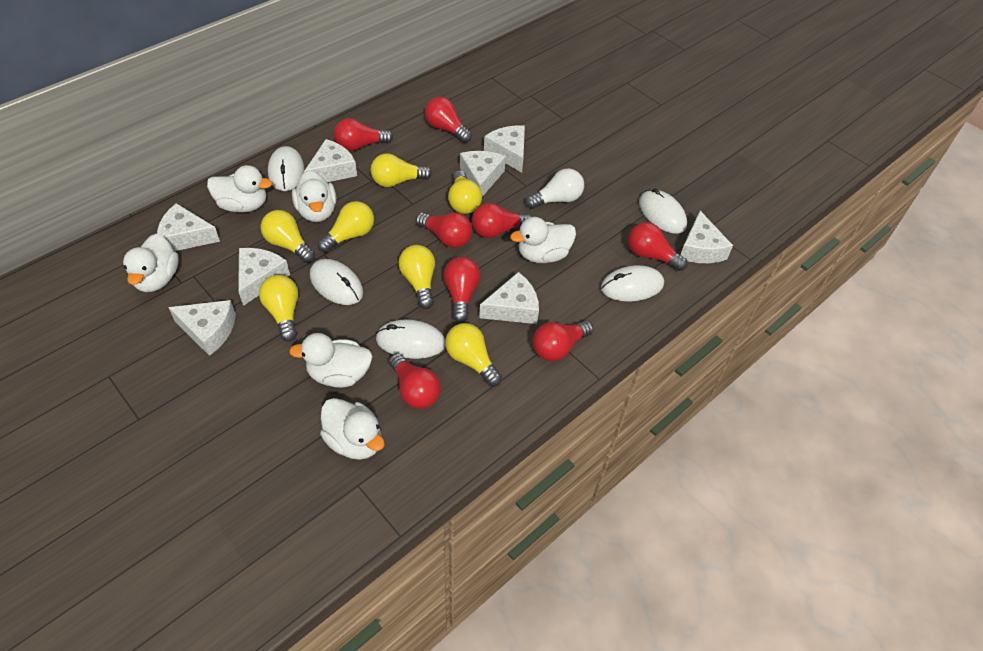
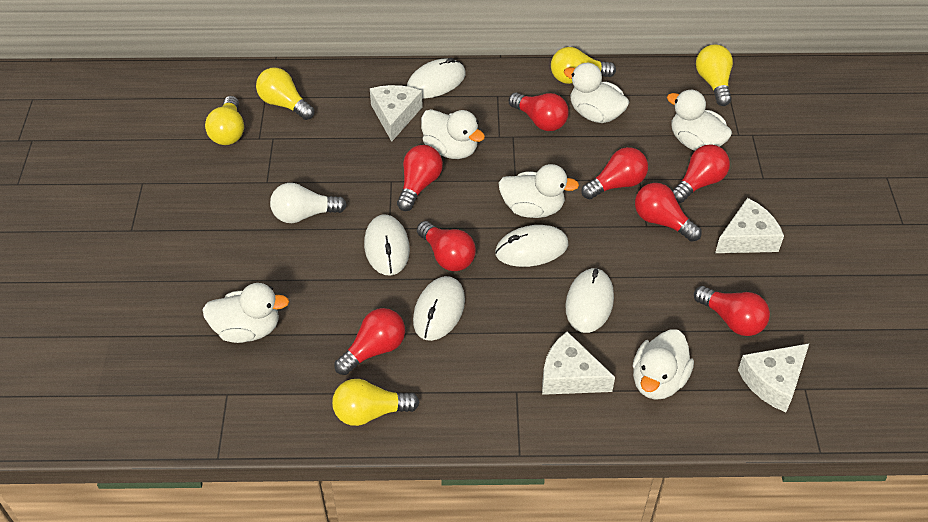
white cheese: 8 -> 4
yellow light bulb: 7 -> 5

